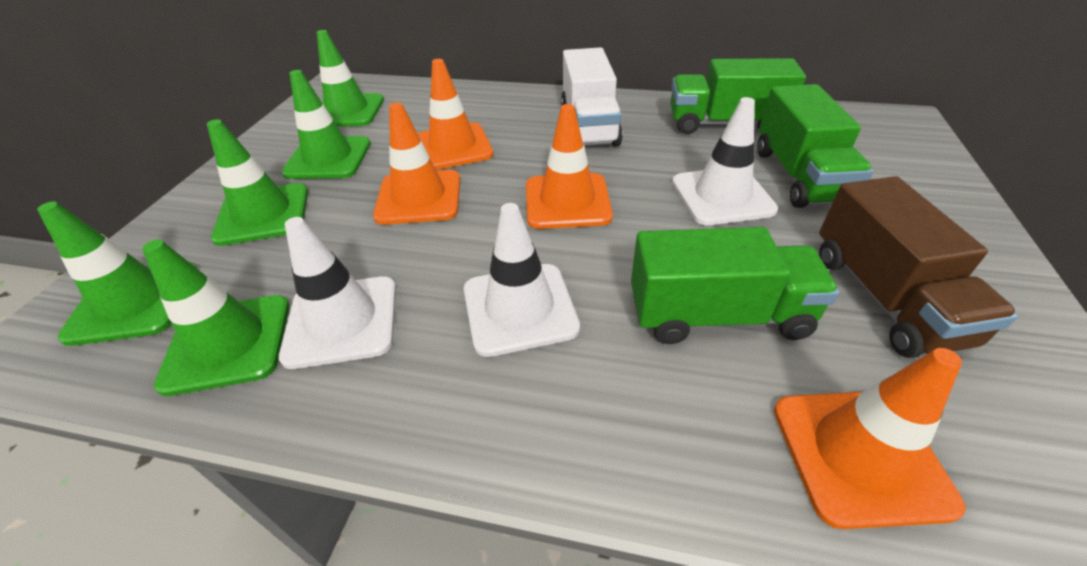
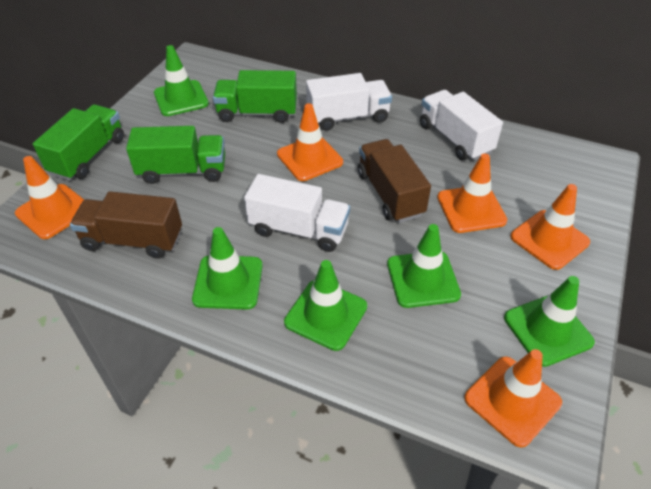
brown truck: 1 -> 2
orange traffic cone: 4 -> 5
white traffic cone: 3 -> 0
white truck: 1 -> 3

